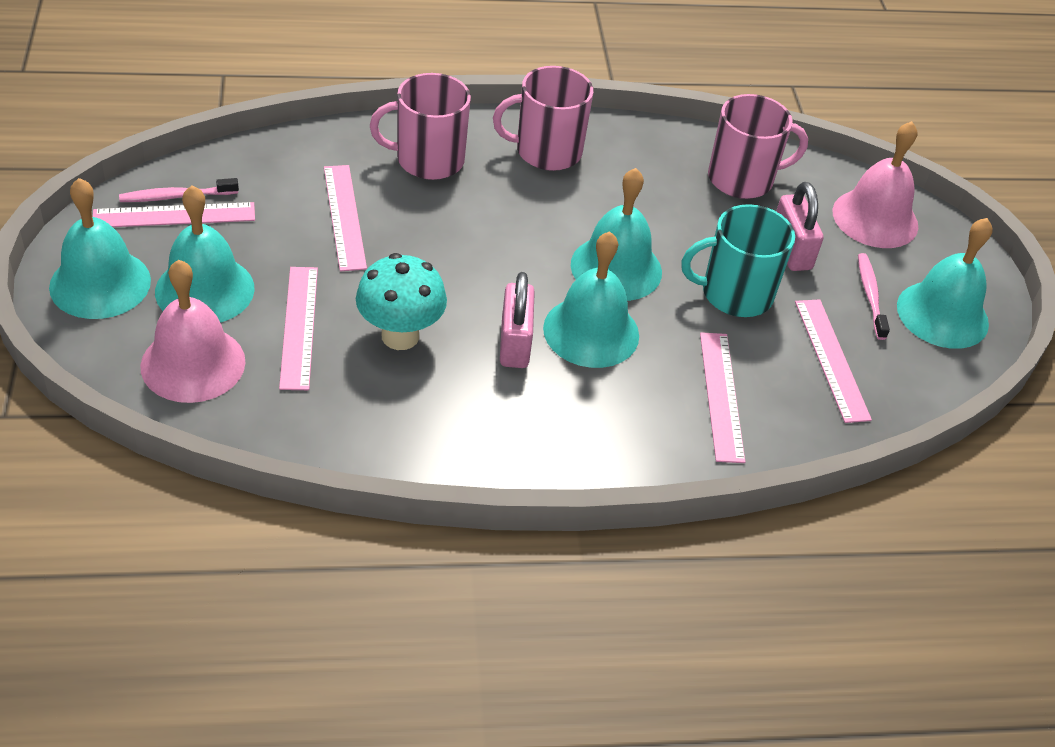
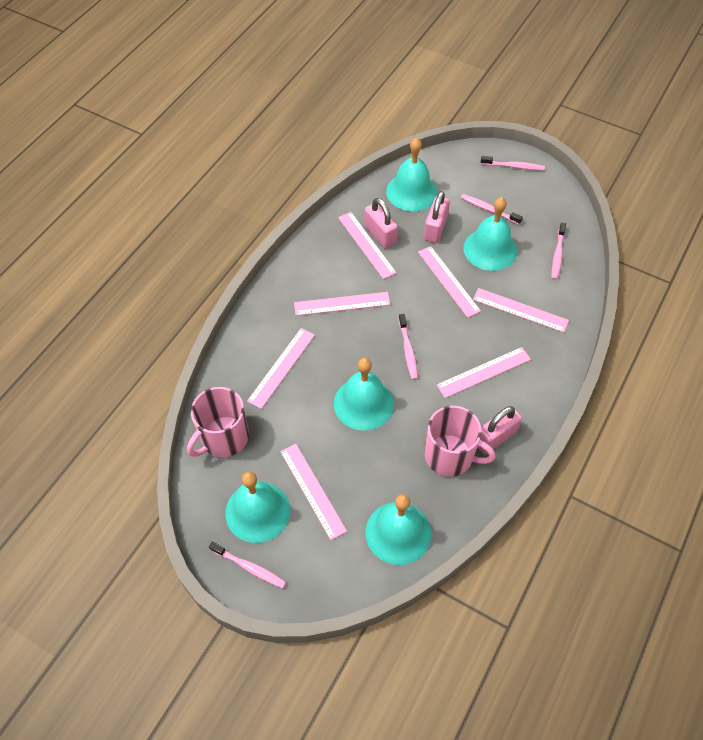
pink bell: 2 -> 0
pink mug: 3 -> 2
pink padlock: 2 -> 3
pink ruler: 5 -> 7
pink toothbrush: 2 -> 5
turquoise mug: 1 -> 0
turquoise mushroom: 1 -> 0

